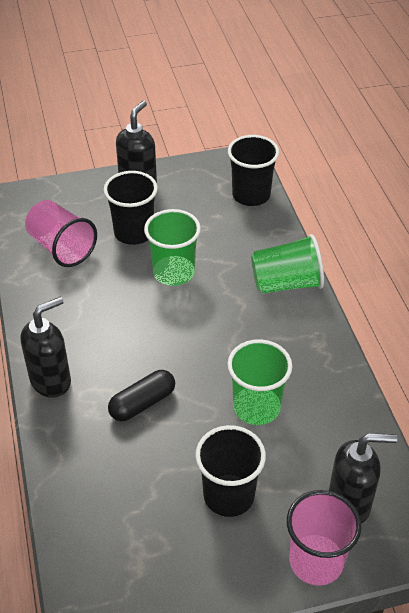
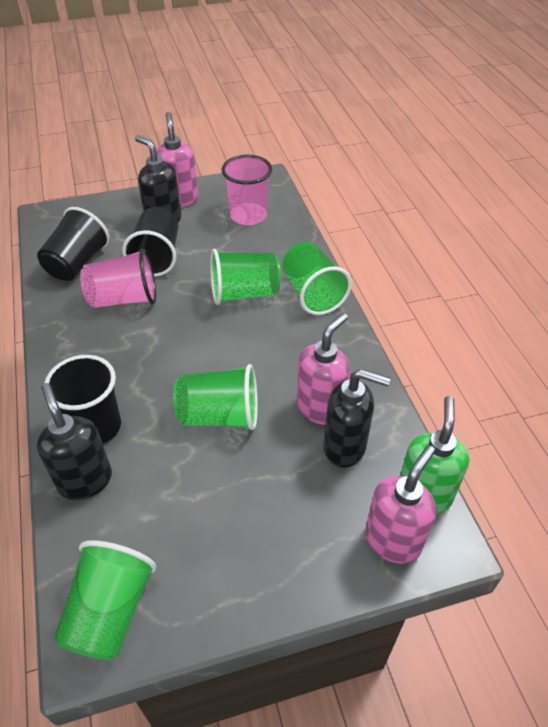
black capsule: 1 -> 0
green cup: 3 -> 4
green soap dispenser: 0 -> 1
pink soap dispenser: 0 -> 3

